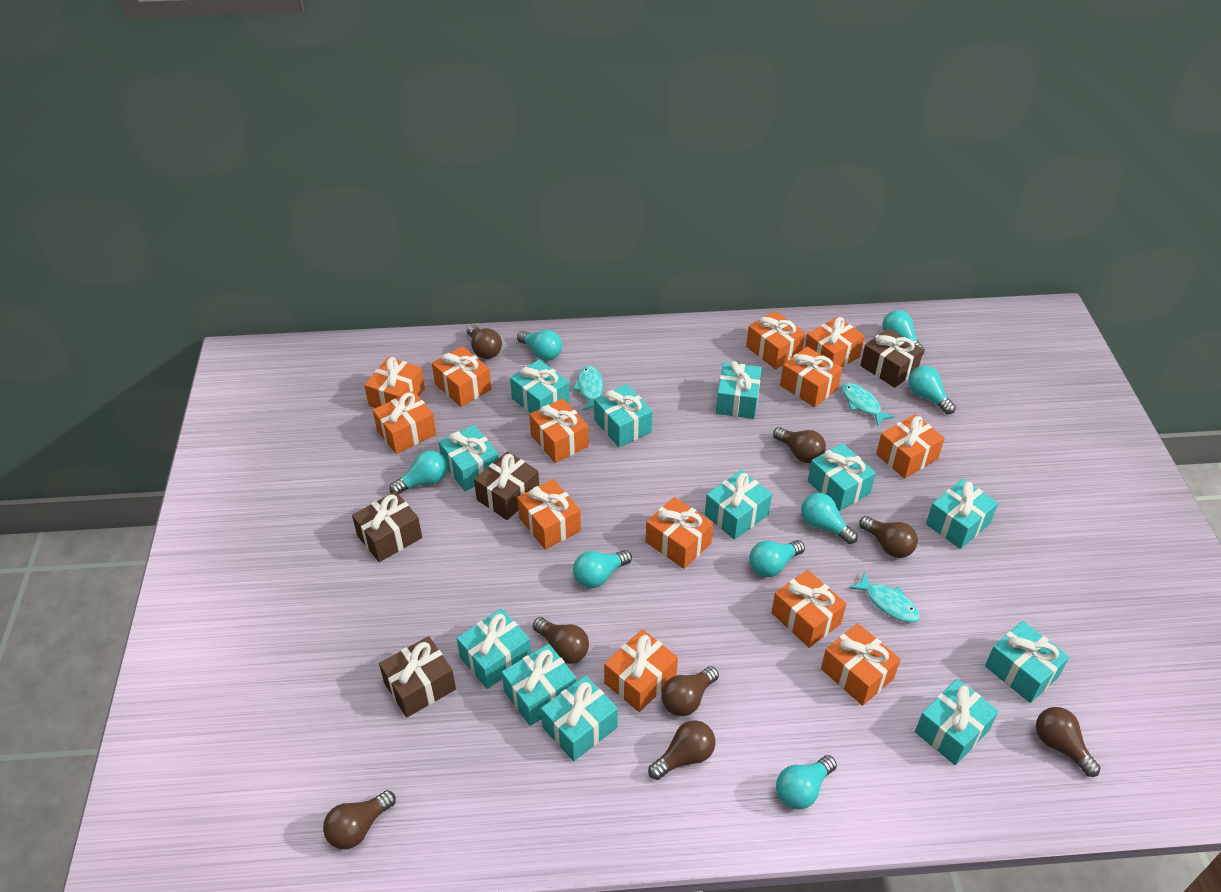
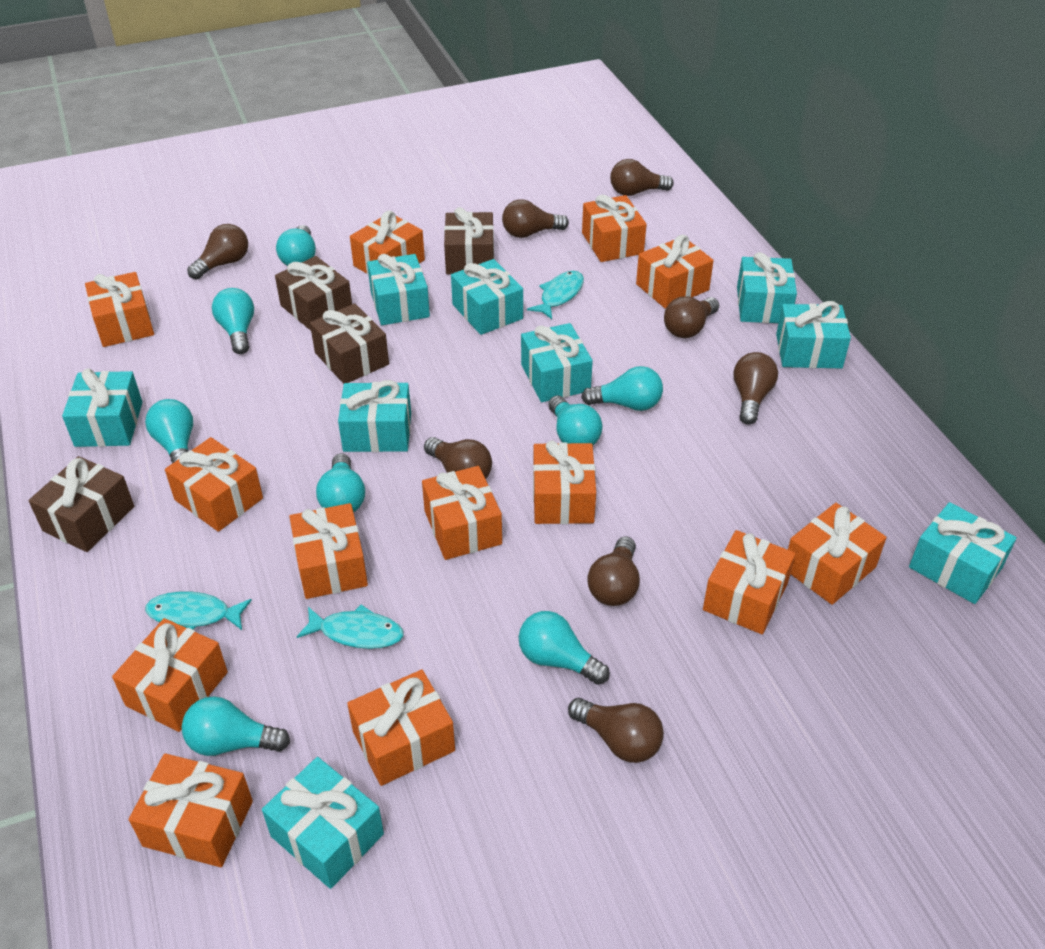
turquoise gift: 12 -> 9

